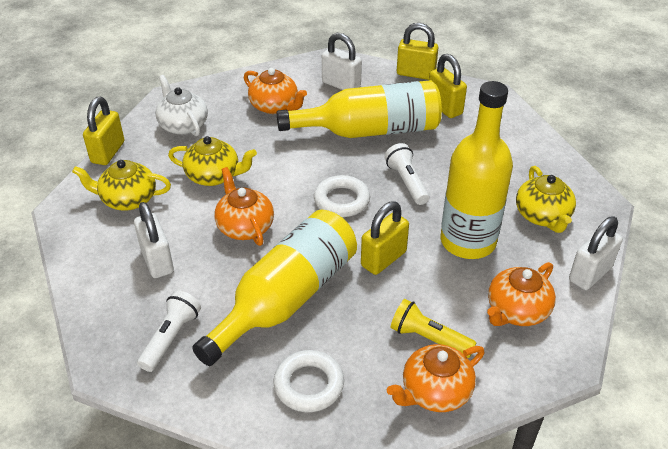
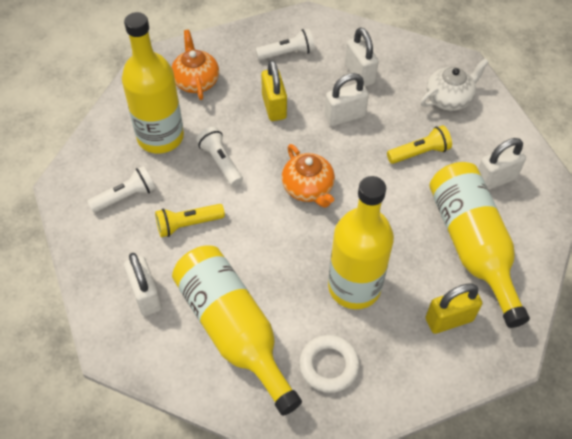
orange teapot: 4 -> 2
white flashlight: 2 -> 3
white padlock: 3 -> 4
white ring: 2 -> 1
yellow bottle: 3 -> 4
yellow flashlight: 1 -> 2
yellow padlock: 4 -> 2
yellow teapot: 3 -> 0

